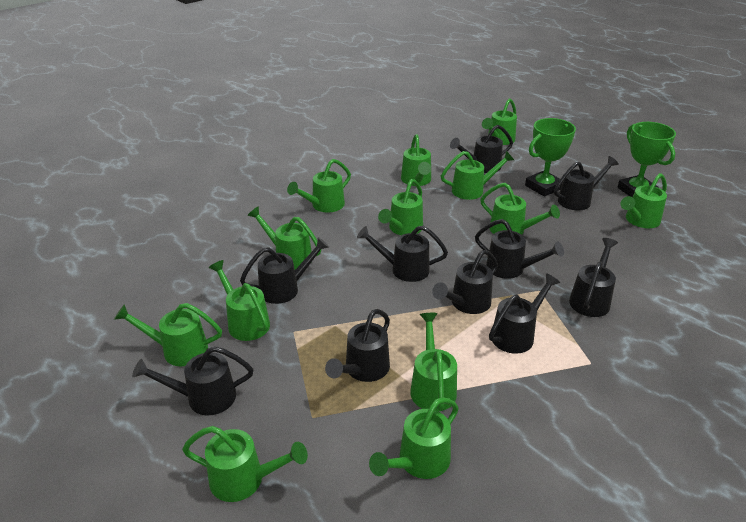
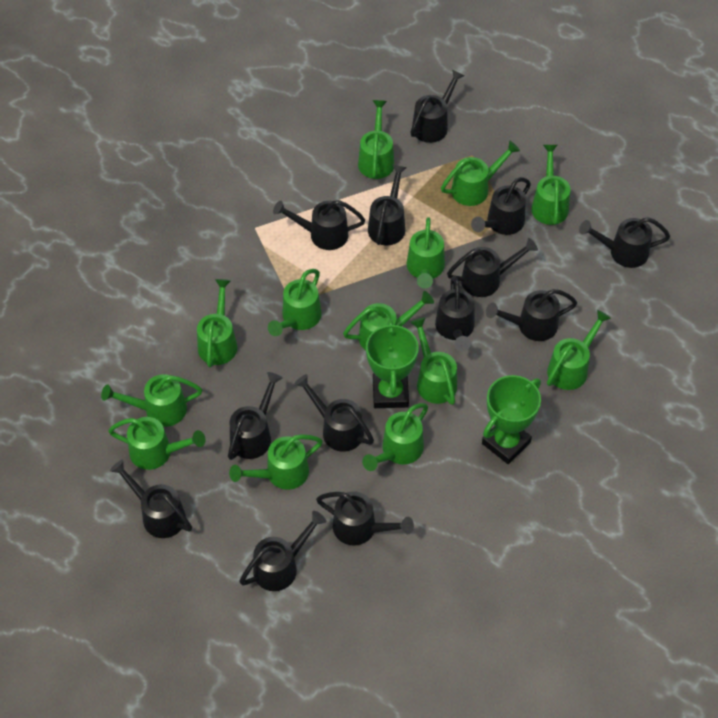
black watering can: 10 -> 13

